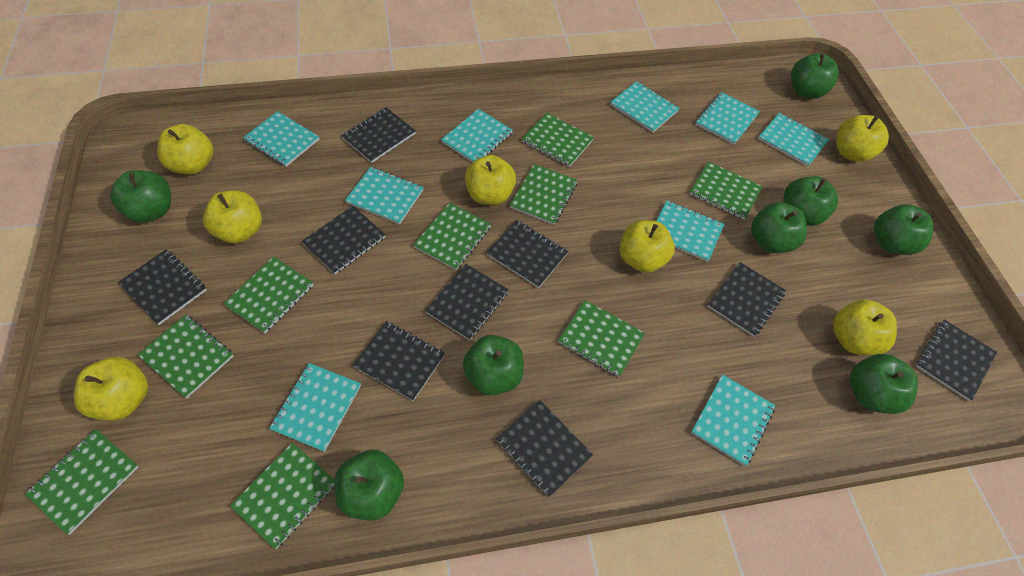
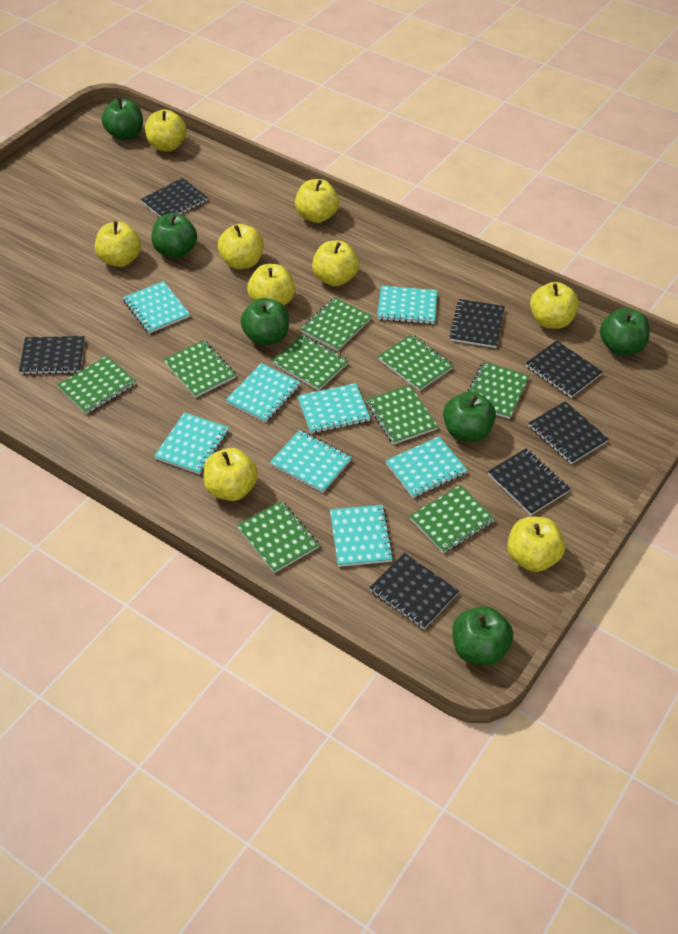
black notebook: 9 -> 7
green apple: 8 -> 6
turquoise notebook: 9 -> 8
yellow apple: 7 -> 9

